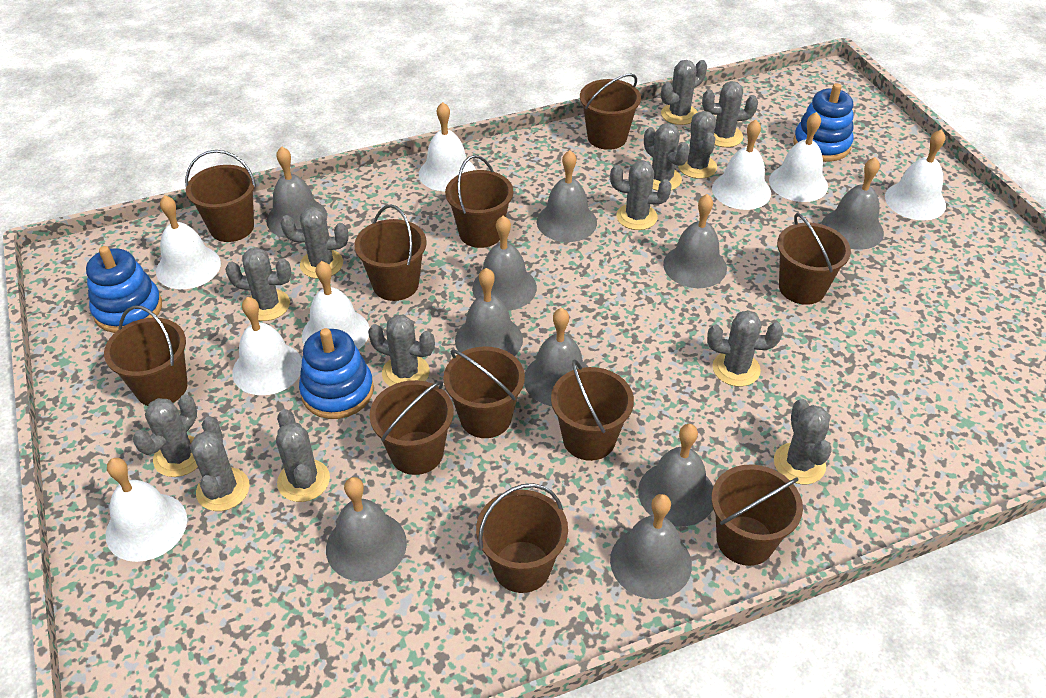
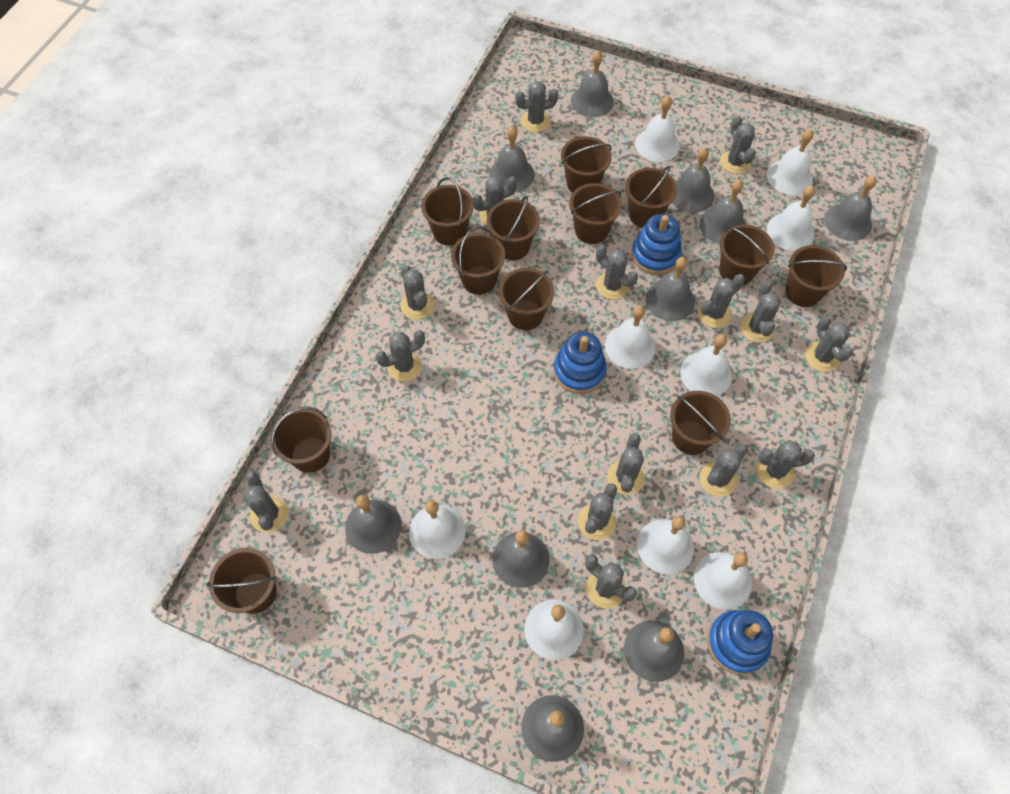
brown bucket: 11 -> 12
grey cactus: 13 -> 15
white bell: 8 -> 9

